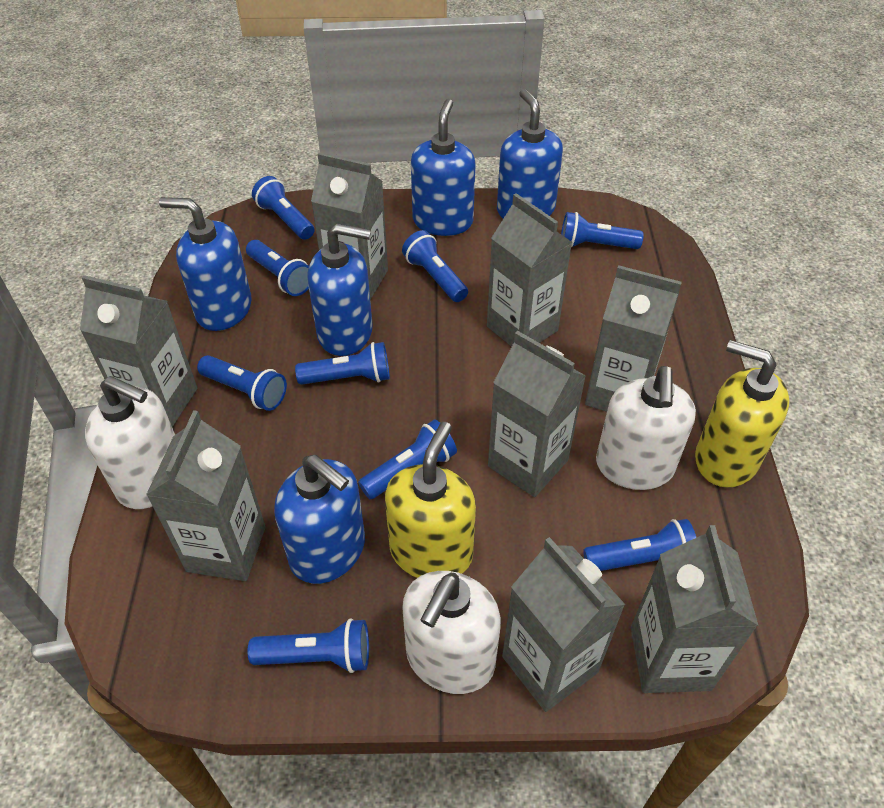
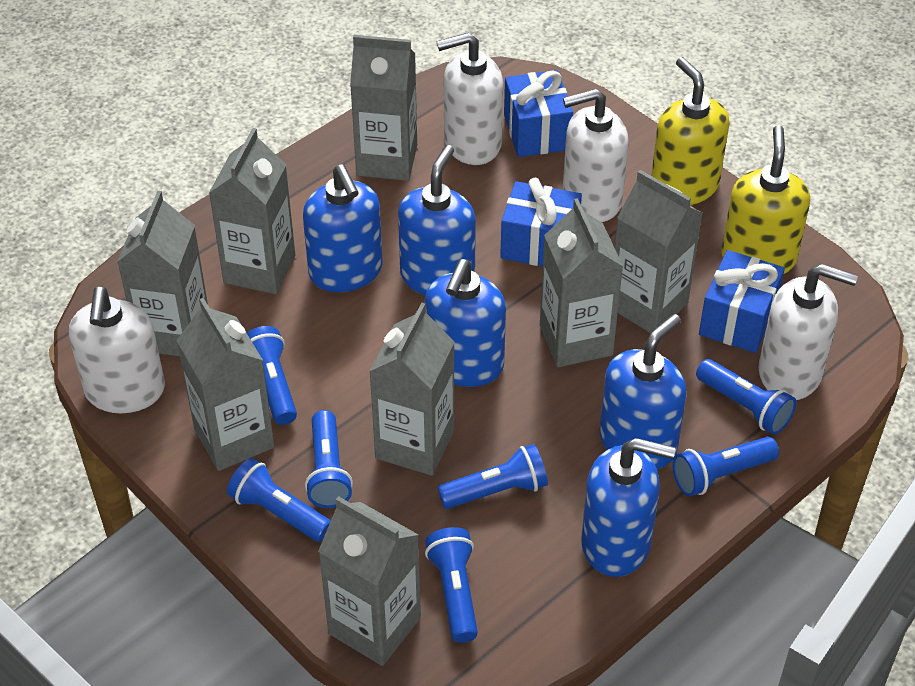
blue flashlight: 9 -> 7
blue gift: 0 -> 3
white soap dispenser: 3 -> 4

